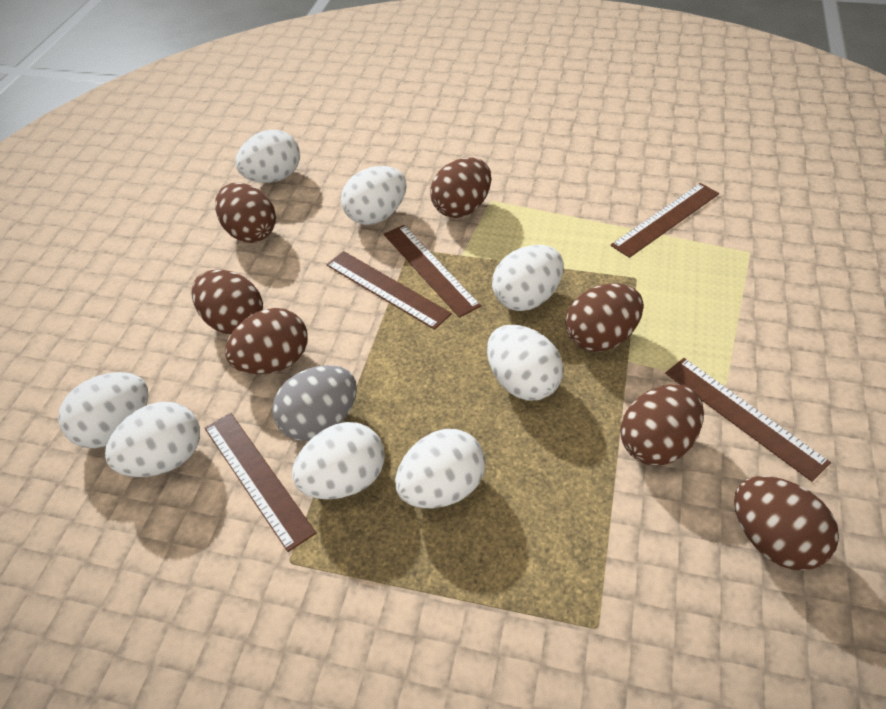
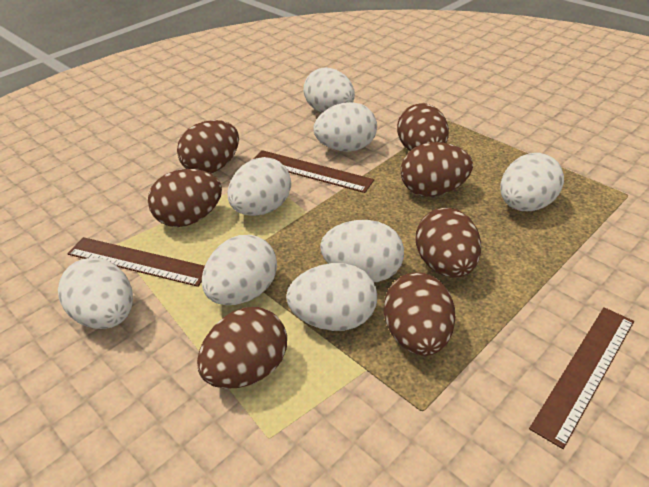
brown ruler: 5 -> 3
grey egg: 1 -> 0

